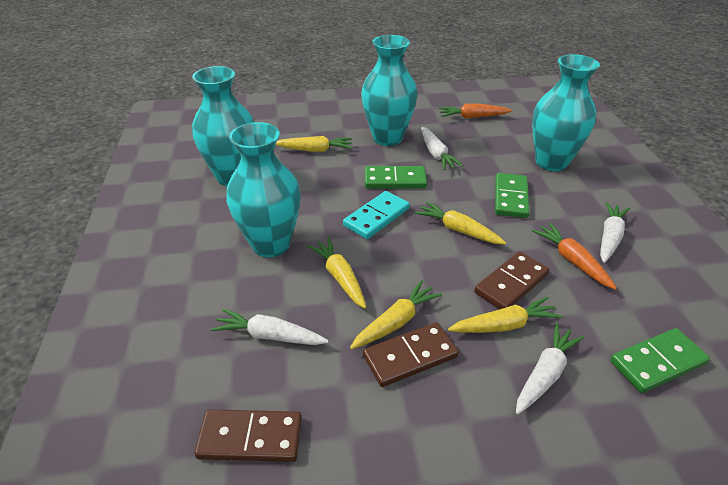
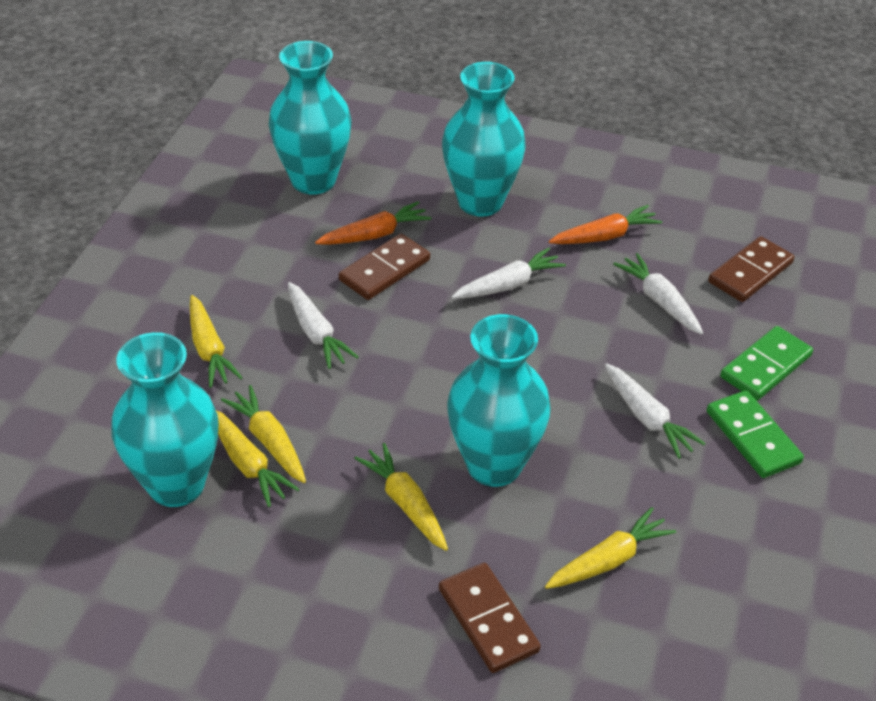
green domino: 3 -> 2
turquoise domino: 1 -> 0

